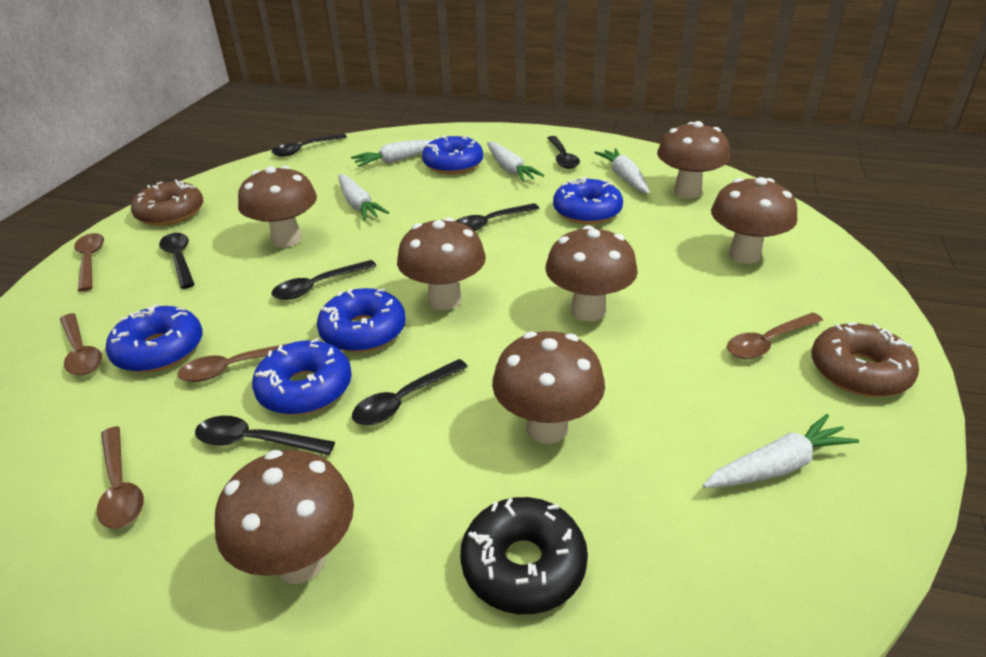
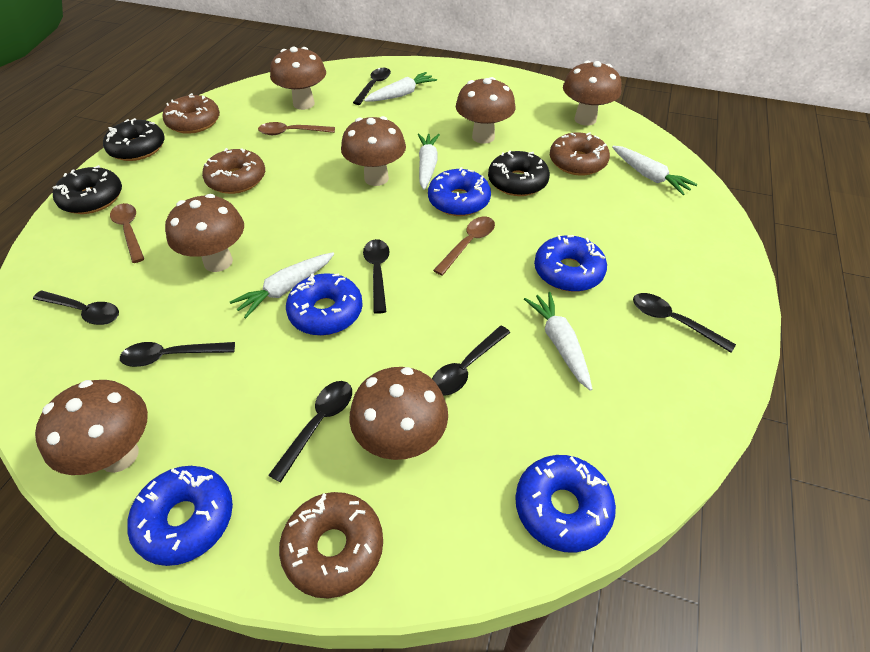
black donut: 1 -> 3
brown donut: 2 -> 4
brown spoon: 5 -> 3

